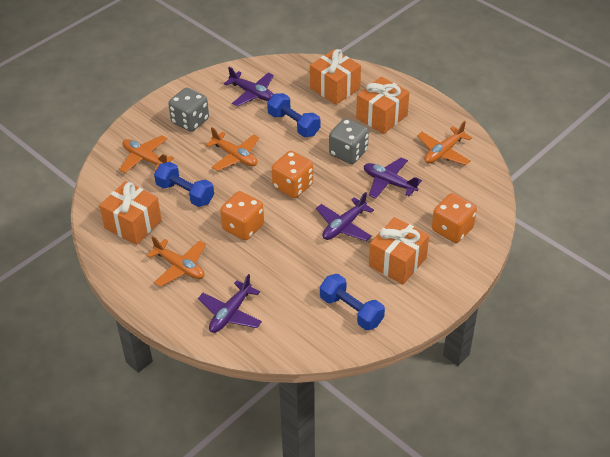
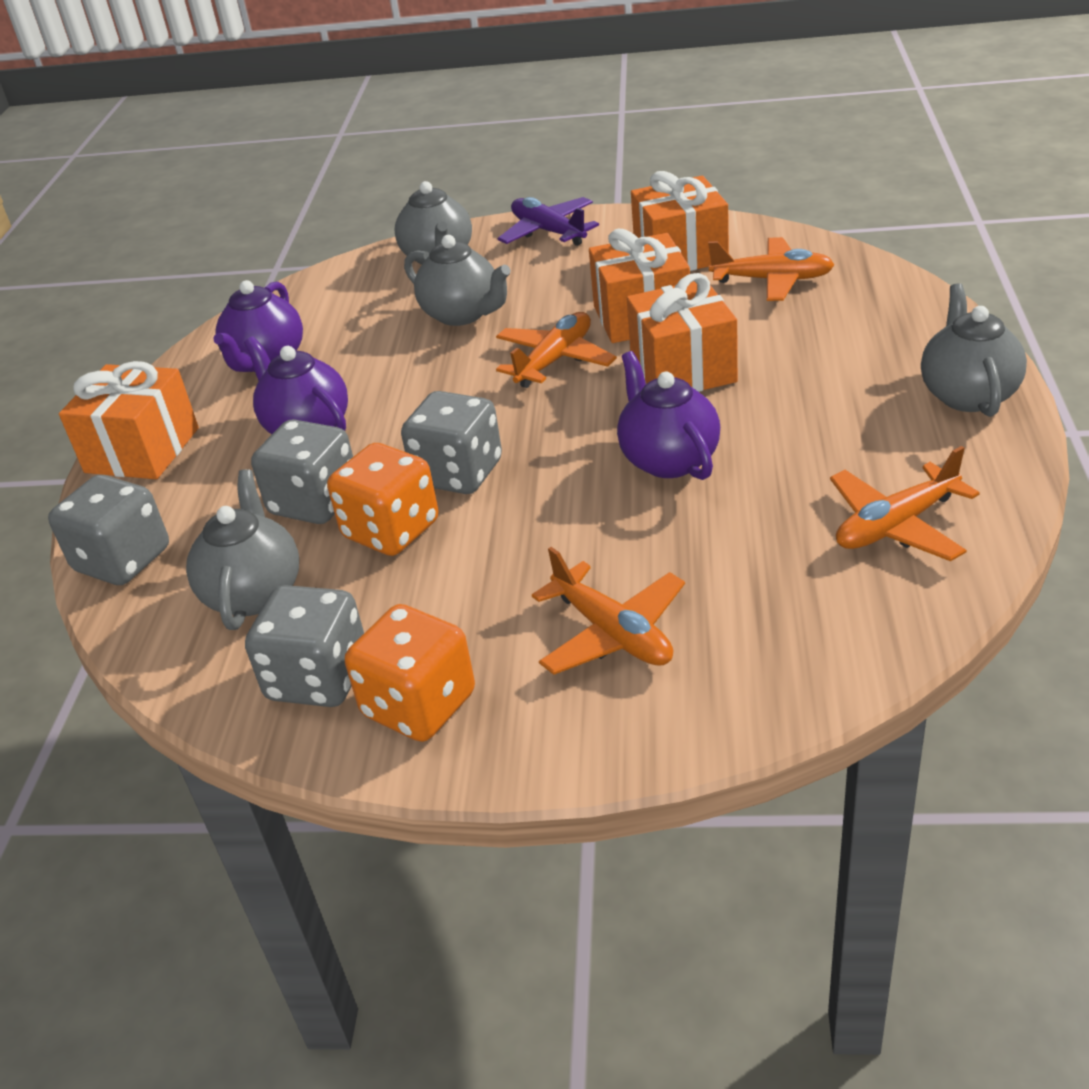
blue dumbbell: 3 -> 0
grey dice: 2 -> 4
grey teapot: 0 -> 4
orange dice: 3 -> 2
purple plane: 4 -> 1
purple teapot: 0 -> 3

